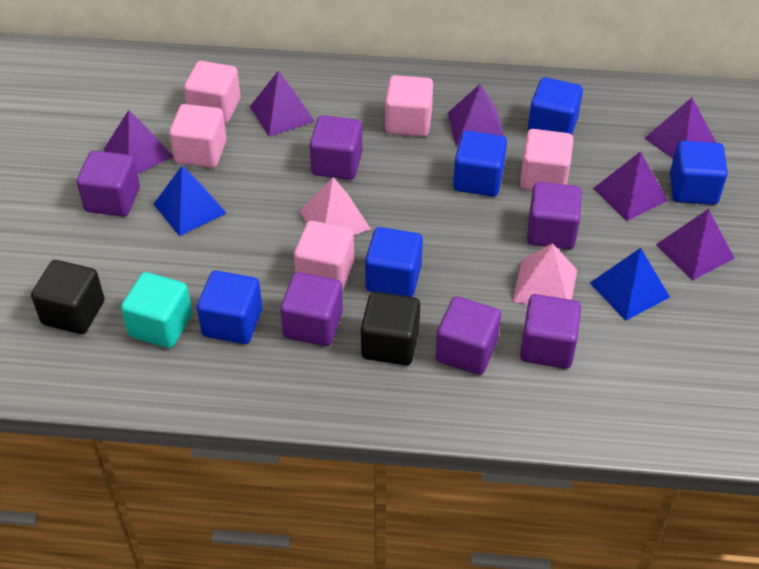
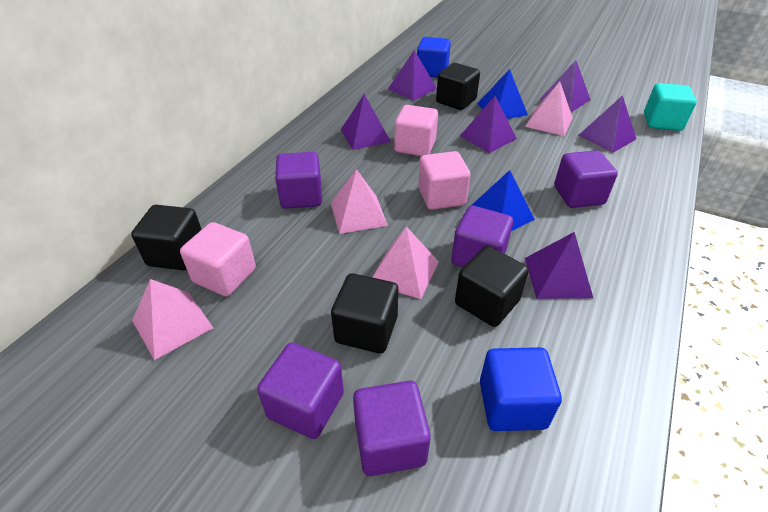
black cube: 2 -> 4
blue cube: 5 -> 2
pink cube: 5 -> 3
pink pyramid: 2 -> 4
purple cube: 6 -> 5

